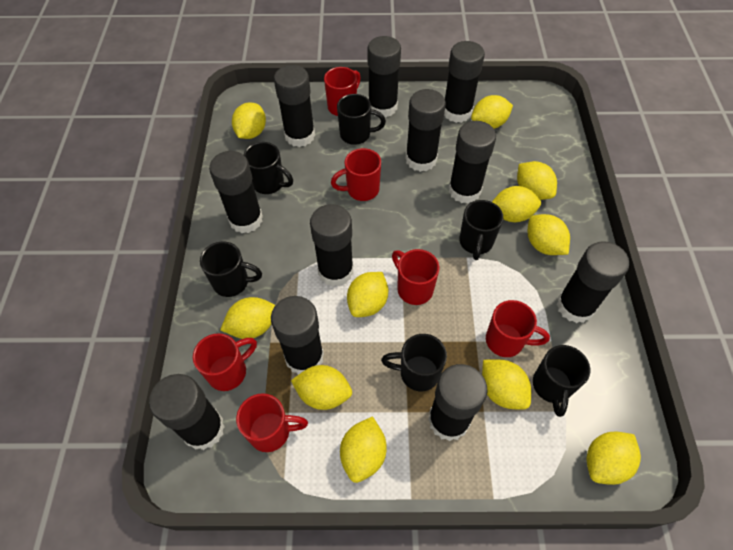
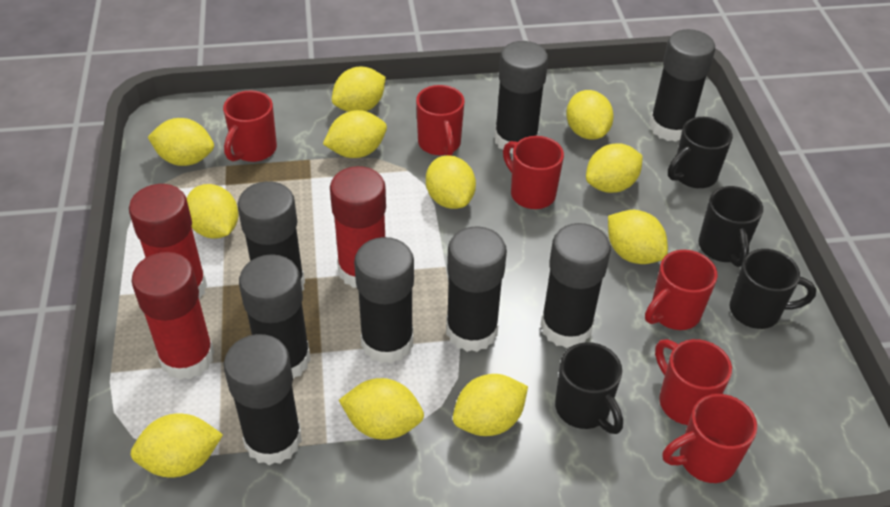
black glue stick: 11 -> 8
black mug: 6 -> 4
red glue stick: 0 -> 3

